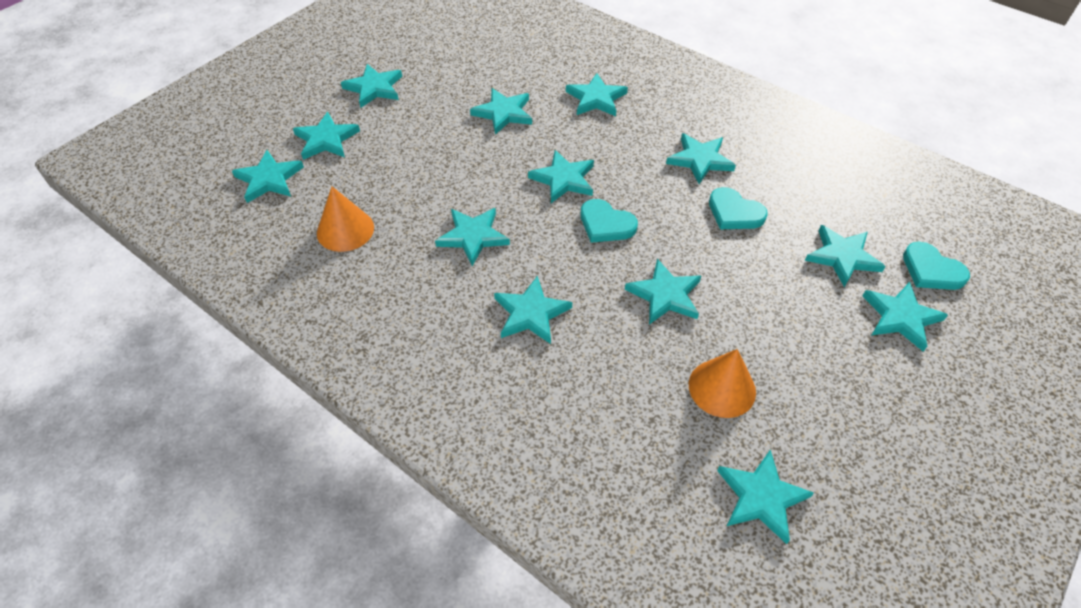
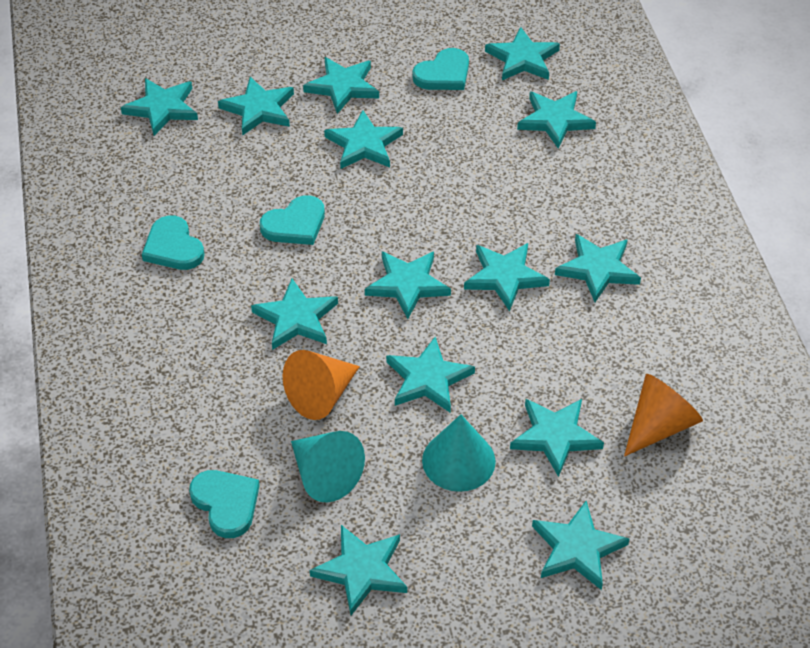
turquoise cone: 0 -> 2
turquoise heart: 3 -> 4
turquoise star: 13 -> 14

